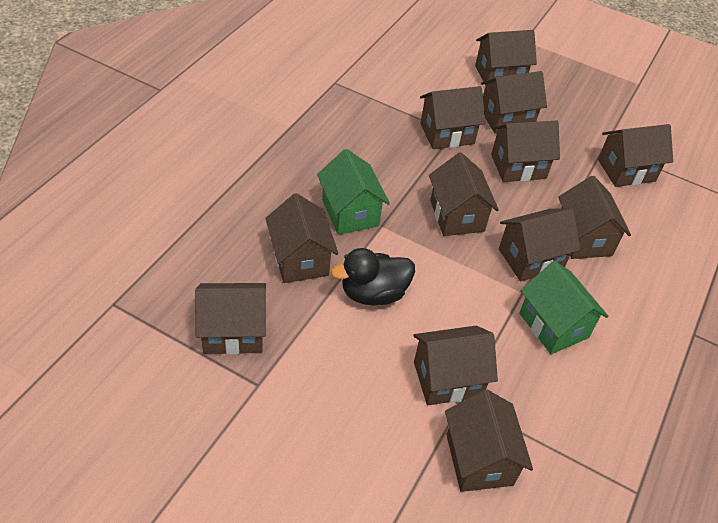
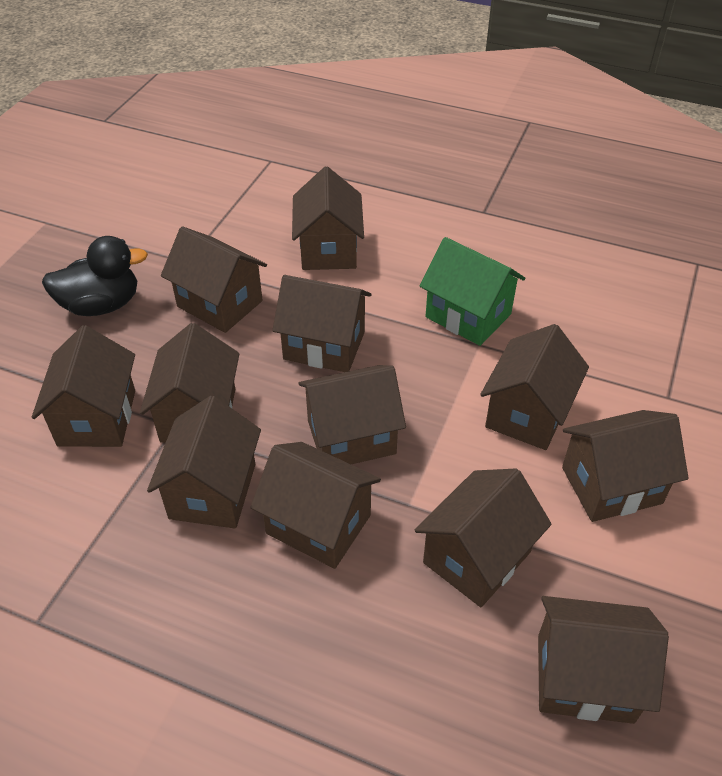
green house: 2 -> 1

